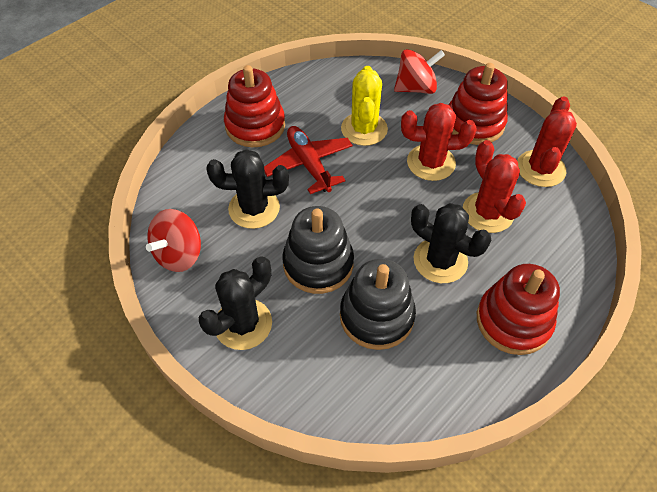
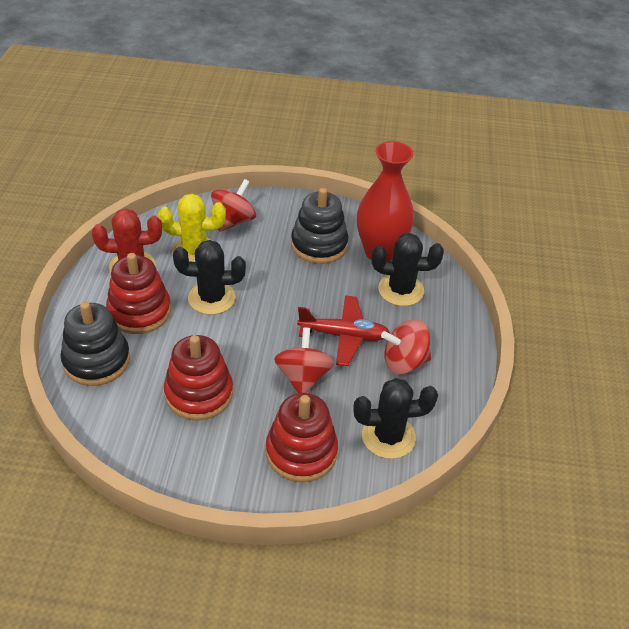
red cactus: 3 -> 1
red spinning top: 2 -> 3
red vase: 0 -> 1

